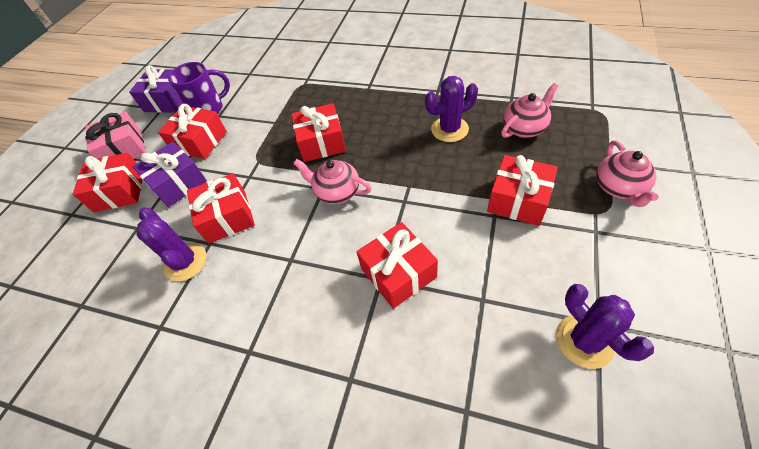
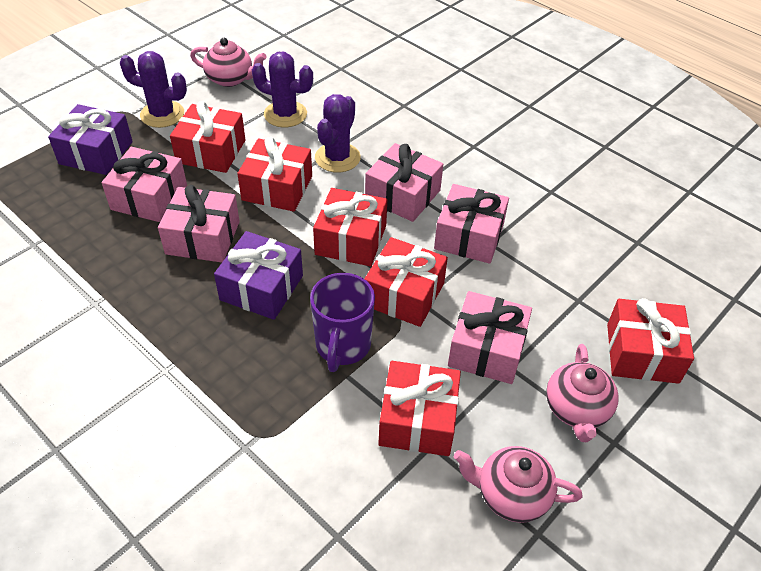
pink gift: 1 -> 5

